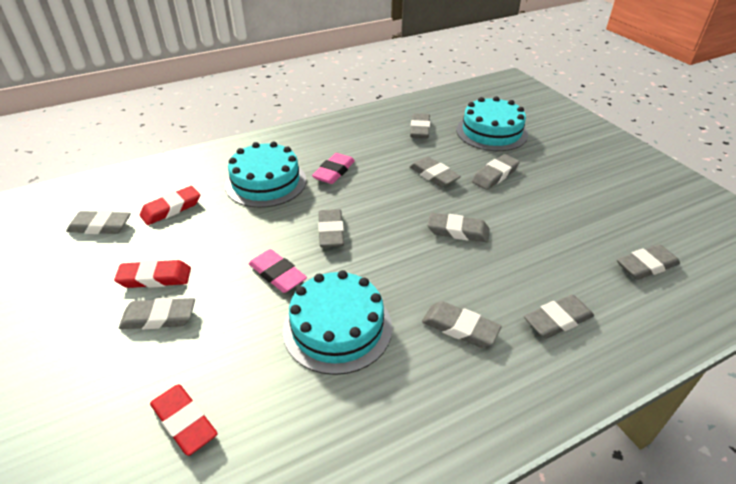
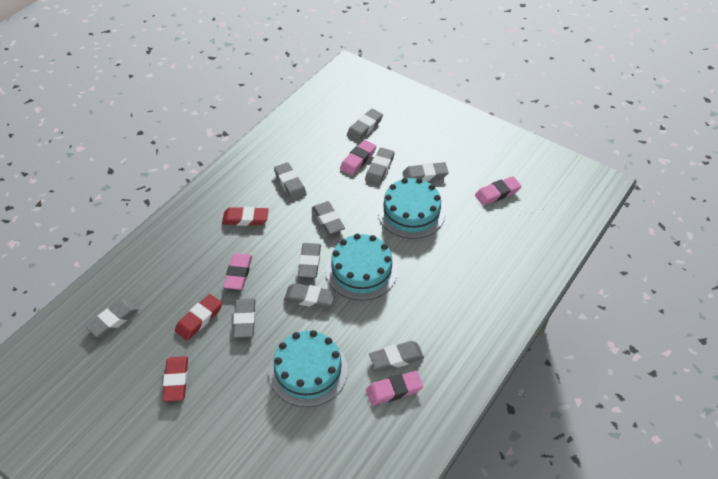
pink eraser: 2 -> 4

